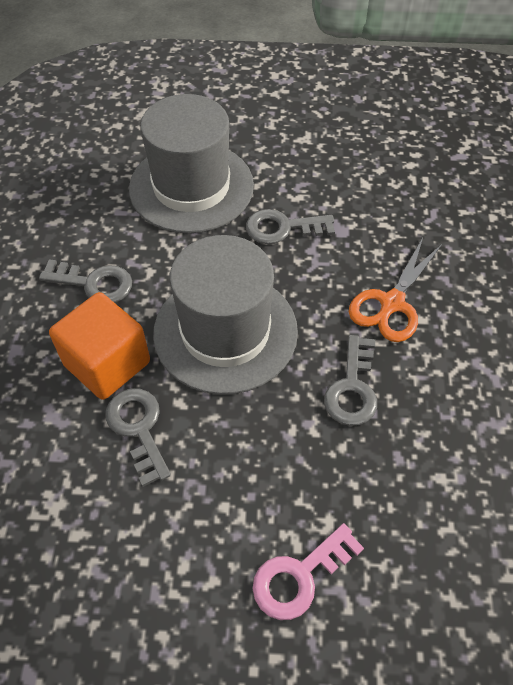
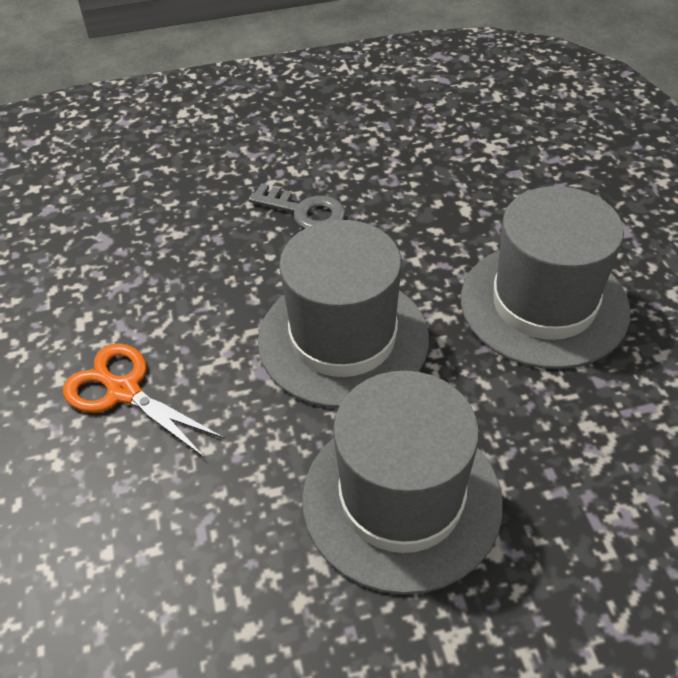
grey hat: 2 -> 3
grey key: 4 -> 1
orange cube: 1 -> 0
pink key: 1 -> 0

